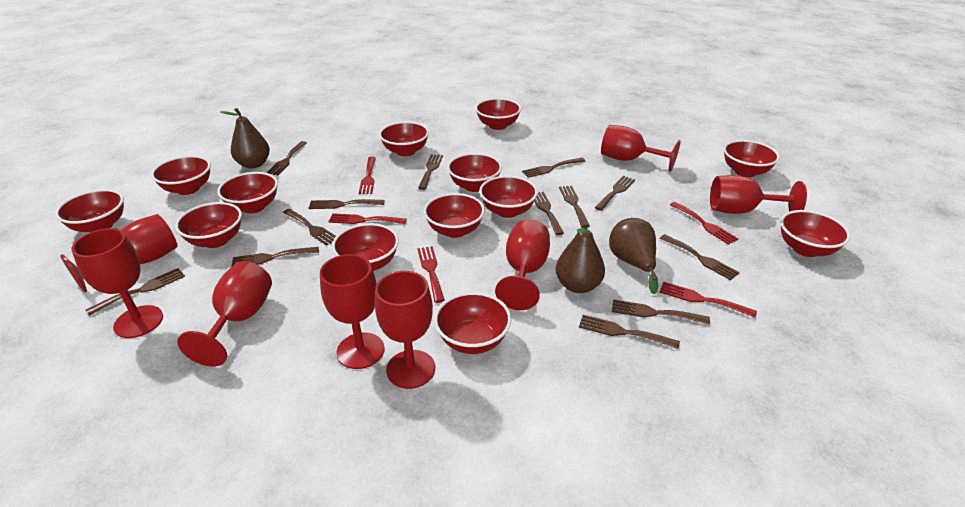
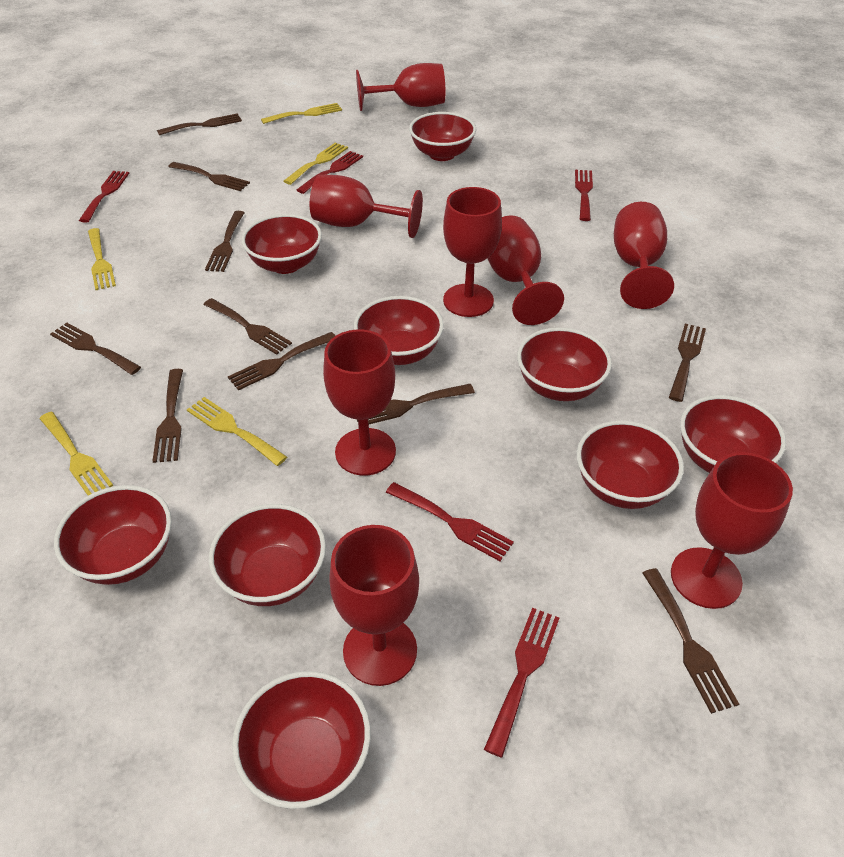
brown fork: 13 -> 10
brown pear: 3 -> 0
red bowl: 13 -> 9
yellow fork: 0 -> 5

